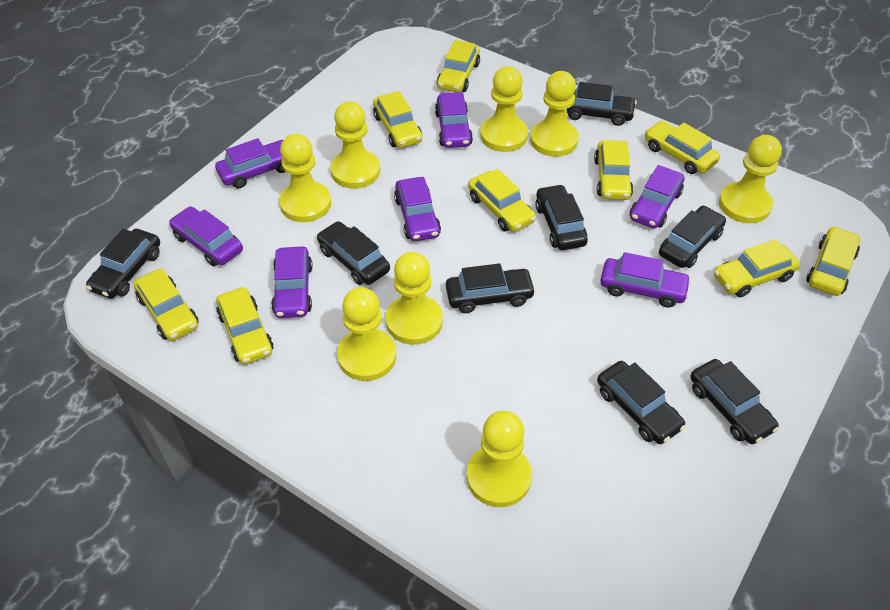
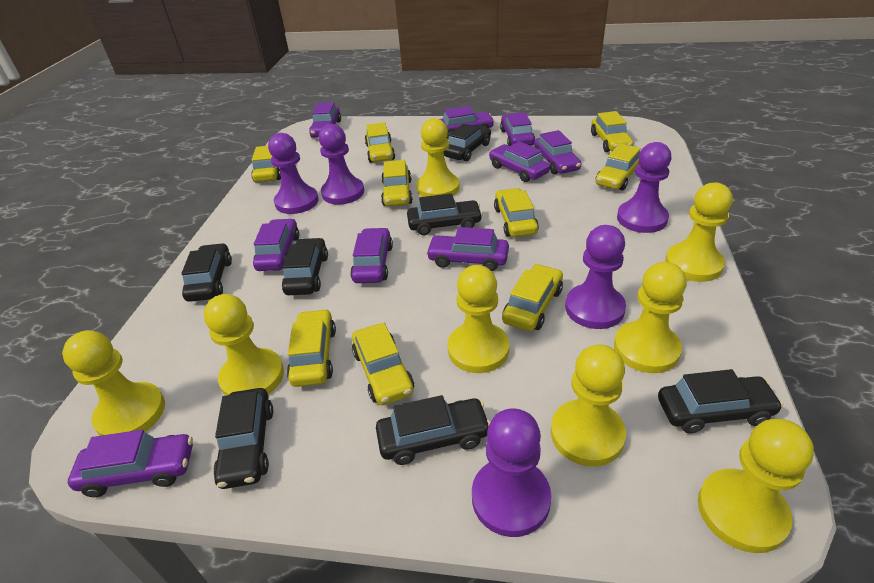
black car: 8 -> 7
purple car: 7 -> 9
purple pawn: 0 -> 5

